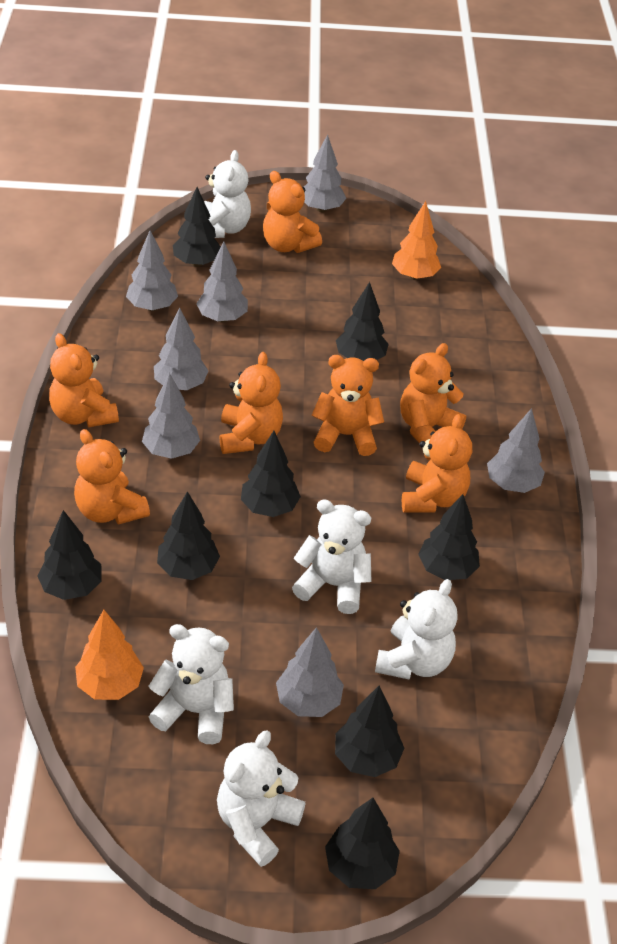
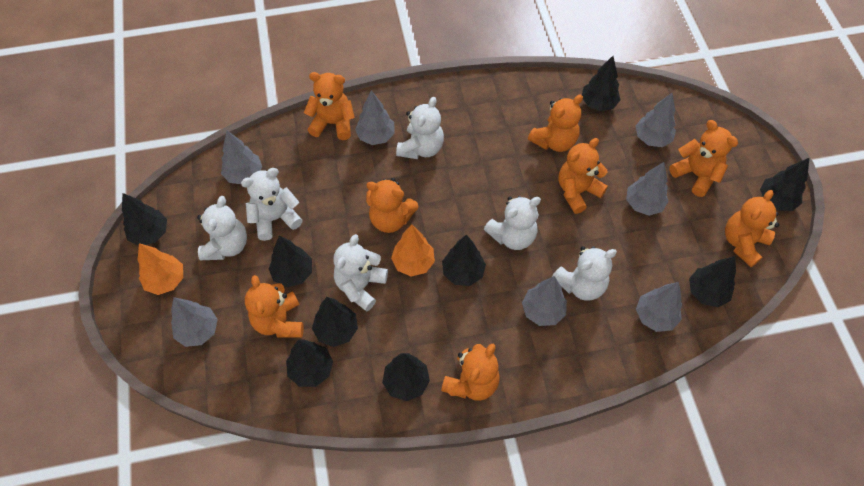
black tree: 8 -> 9
orange teddy bear: 7 -> 8
white teddy bear: 5 -> 6

